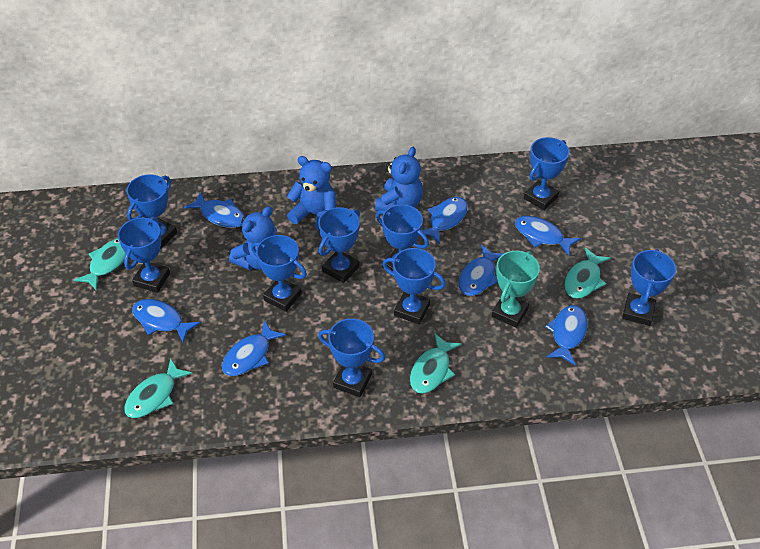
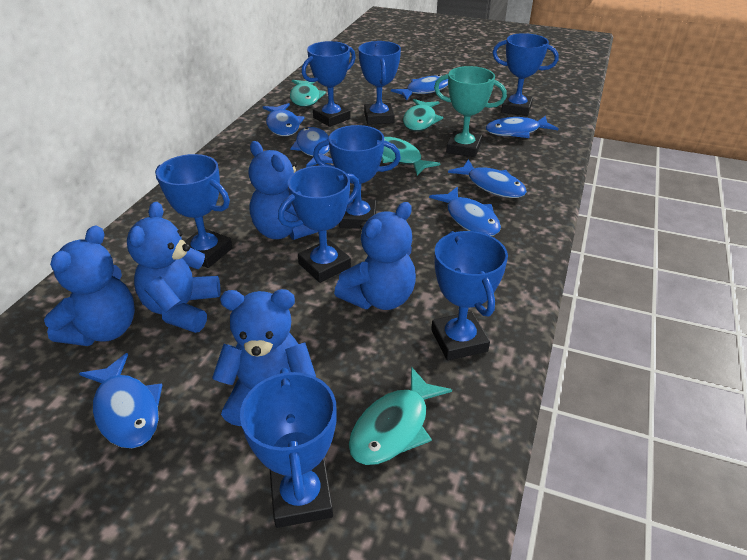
blue teddy bear: 3 -> 5
blue trophy: 9 -> 8

